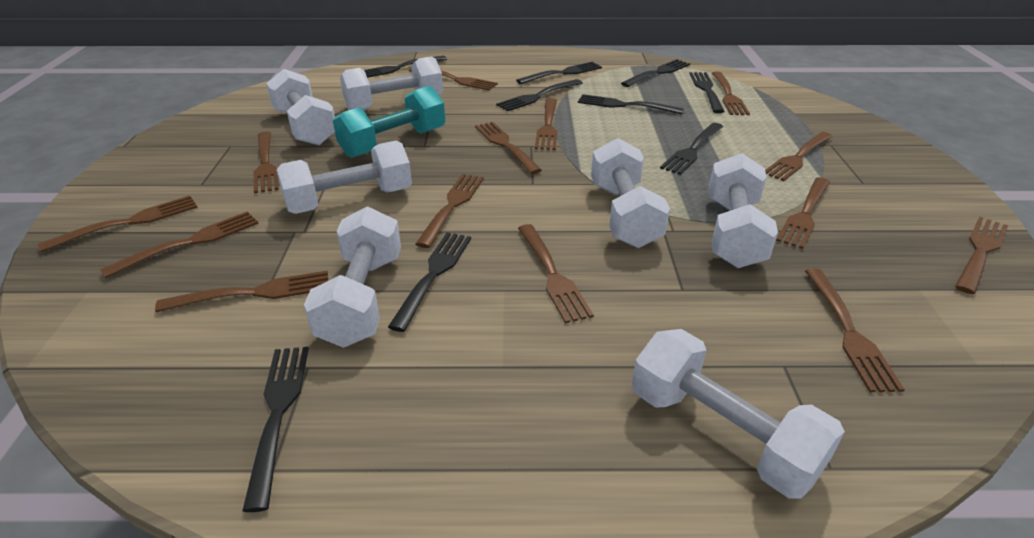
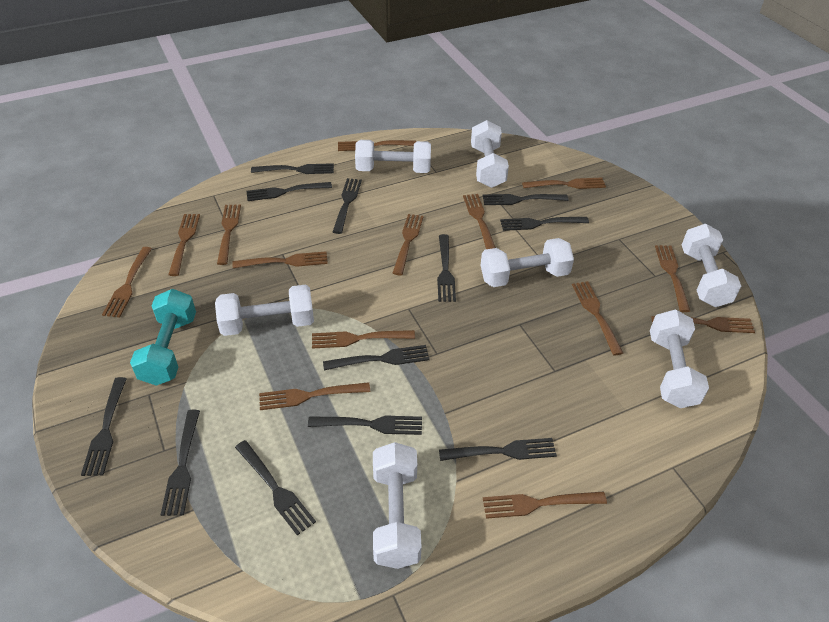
black fork: 9 -> 12

